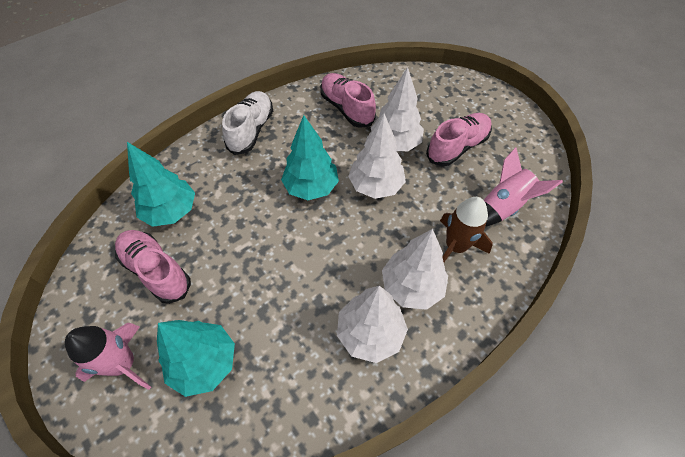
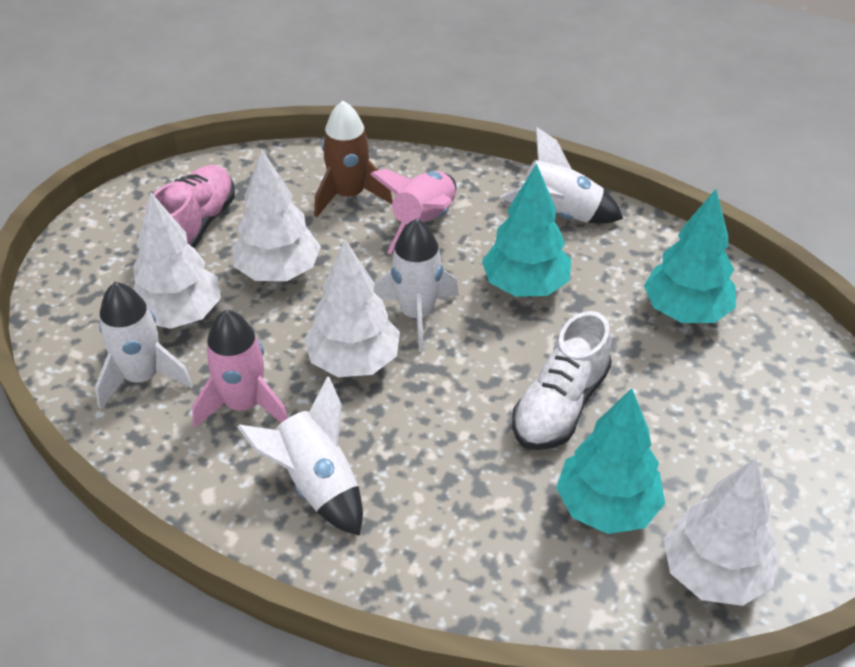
pink shoe: 3 -> 1
white rocket: 0 -> 4

